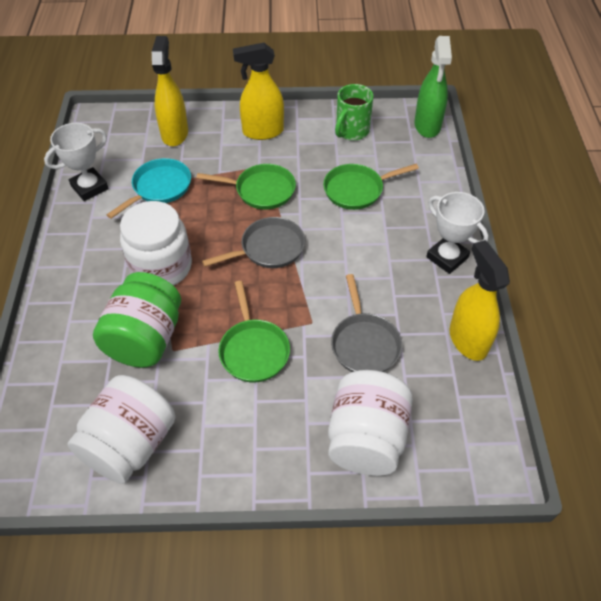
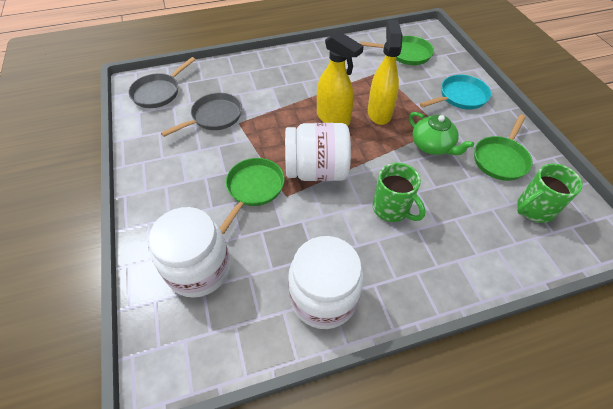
green jar: 1 -> 0
green mug: 1 -> 2
green spray bottle: 1 -> 0
green teapot: 0 -> 1
white trophy: 2 -> 0
yellow spray bottle: 3 -> 2

